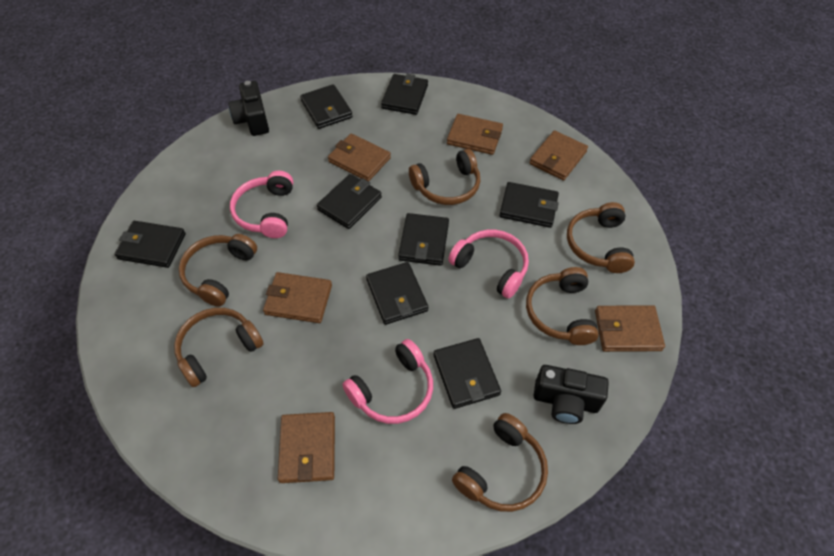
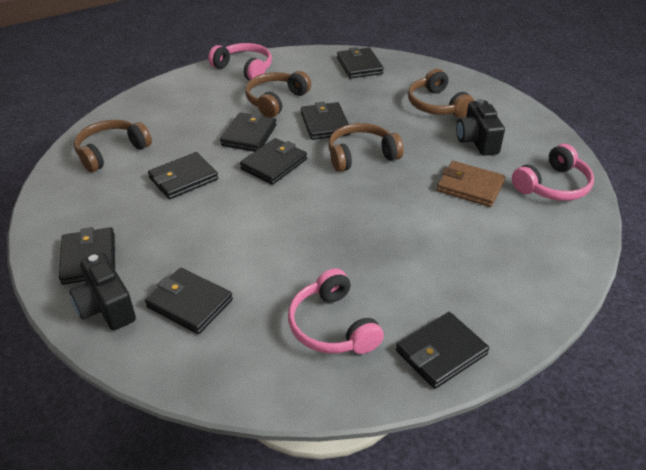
brown headphones: 6 -> 4
brown wallet: 6 -> 1

